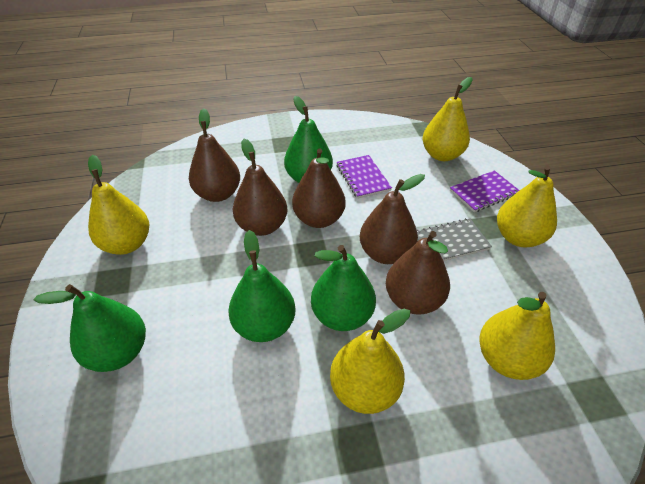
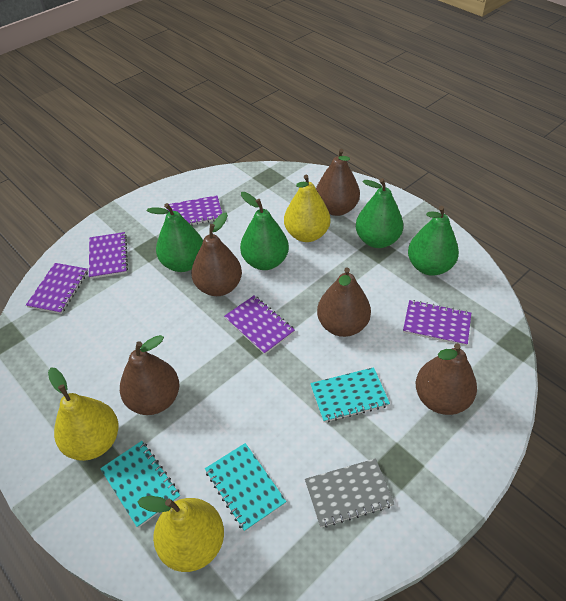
purple notebook: 2 -> 5
turquoise notebook: 0 -> 3
yellow pear: 5 -> 3

